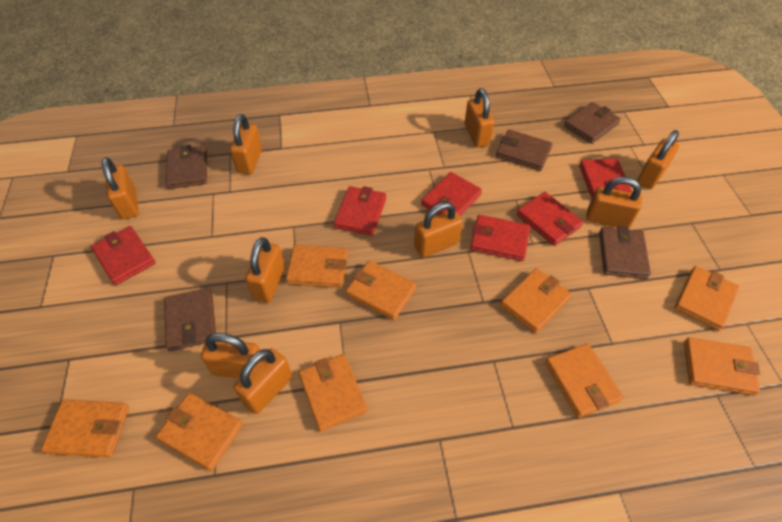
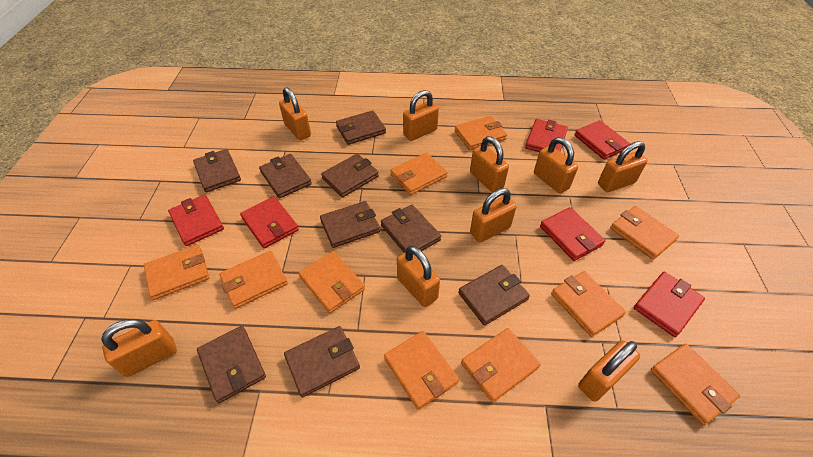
brown wallet: 5 -> 9
orange wallet: 9 -> 10

